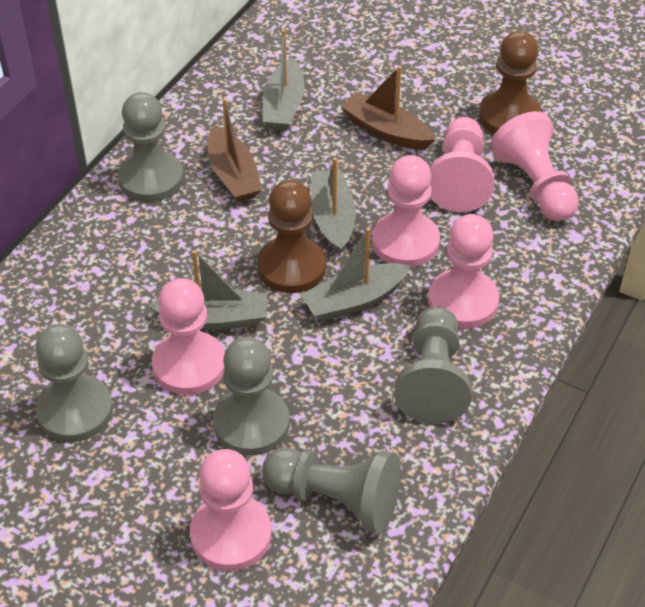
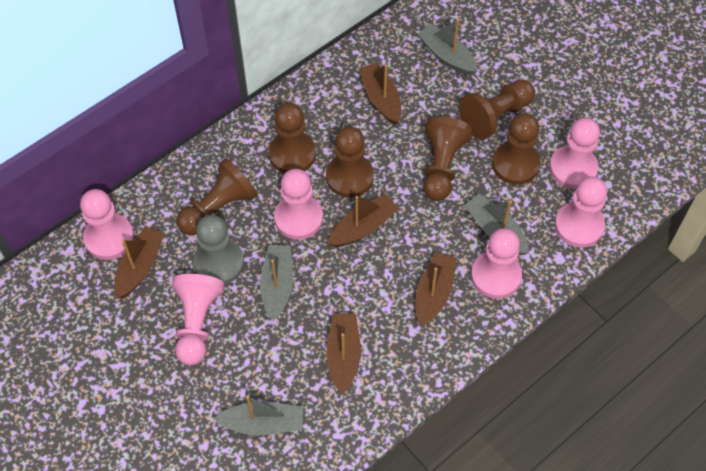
brown boat: 2 -> 5
brown pawn: 2 -> 6
grey pawn: 5 -> 1

